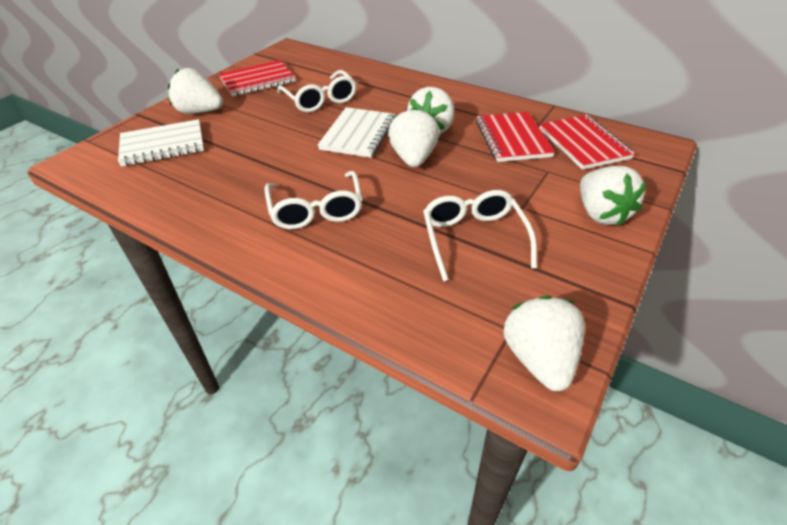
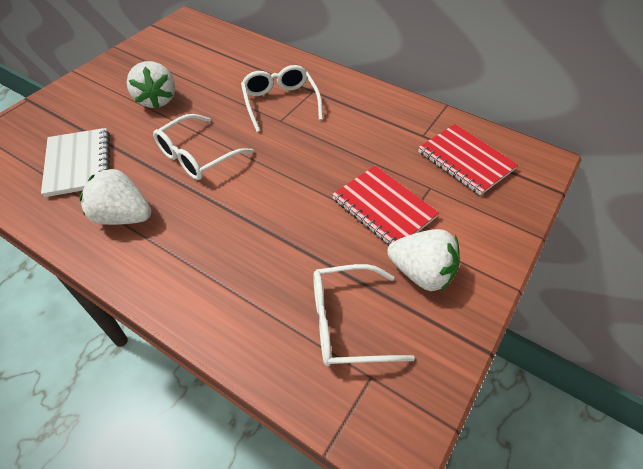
red notebook: 3 -> 2
white notebook: 2 -> 1
white strawberry: 5 -> 3

